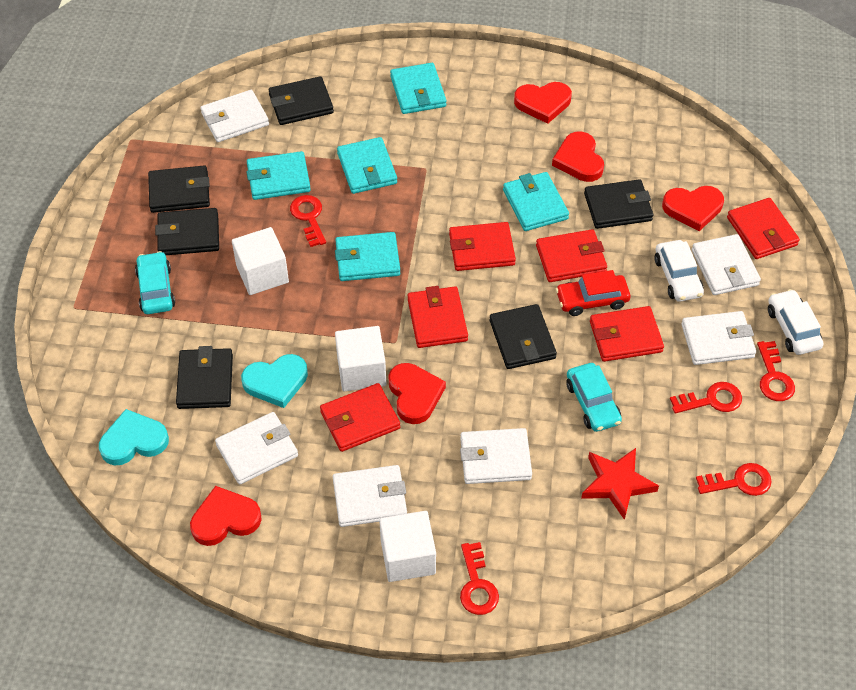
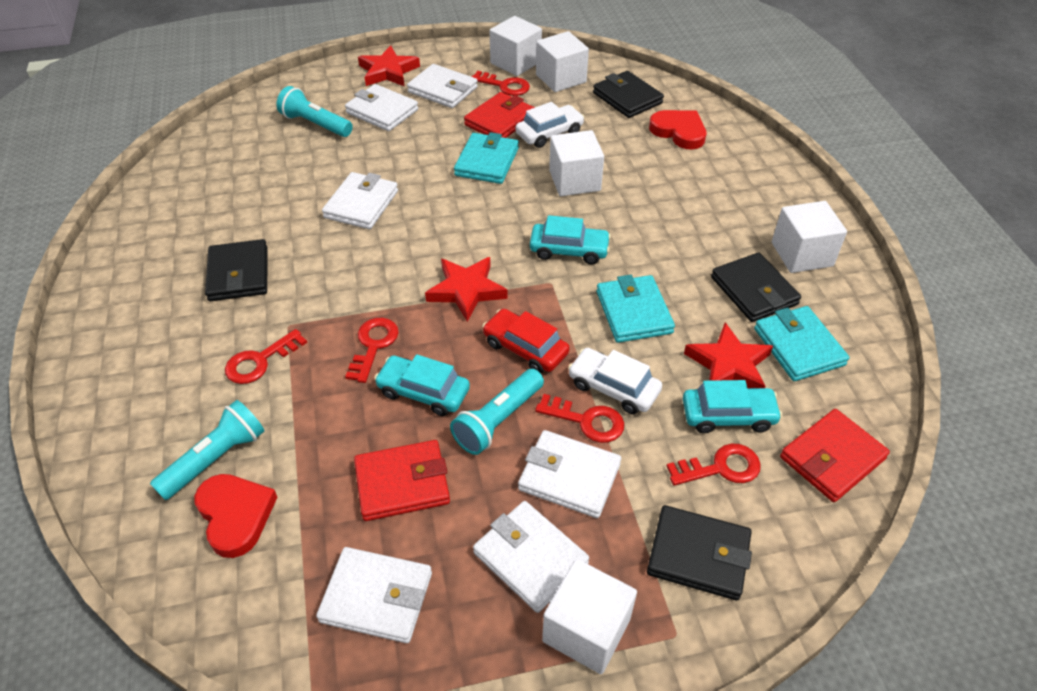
black wallet: 6 -> 4
red heart: 5 -> 2
red star: 1 -> 3
red wallet: 6 -> 3
turquoise car: 2 -> 3
turquoise flashlight: 0 -> 3
turquoise heart: 2 -> 0
turquoise wallet: 5 -> 3
white cube: 3 -> 5

